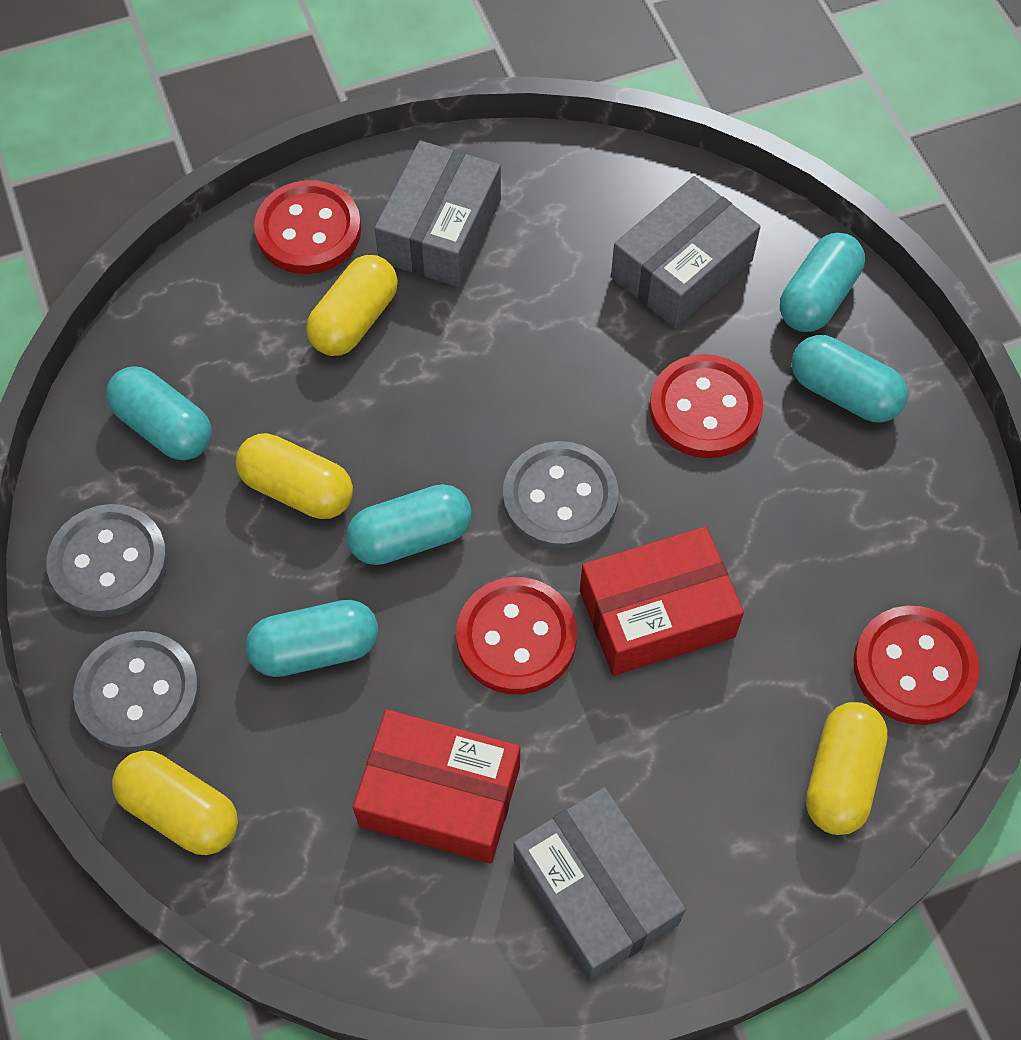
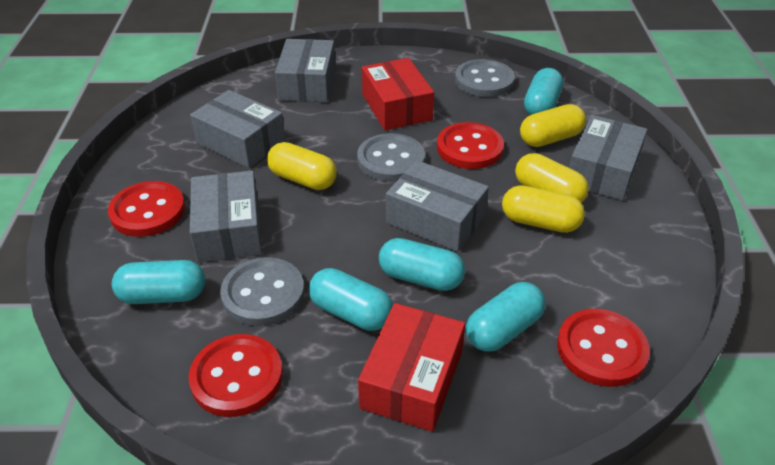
grey box: 3 -> 5

